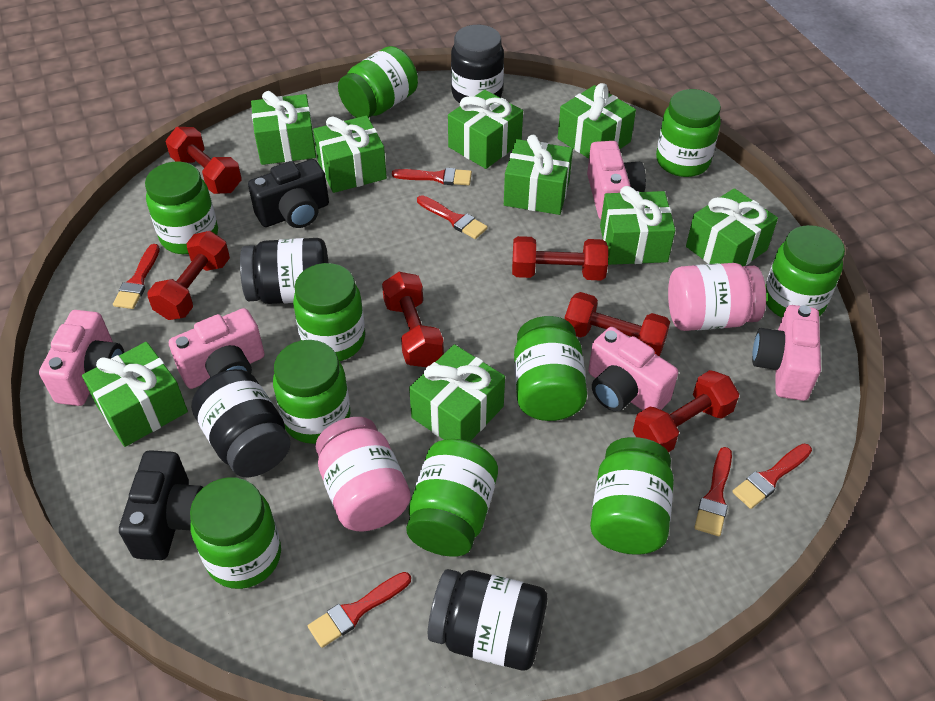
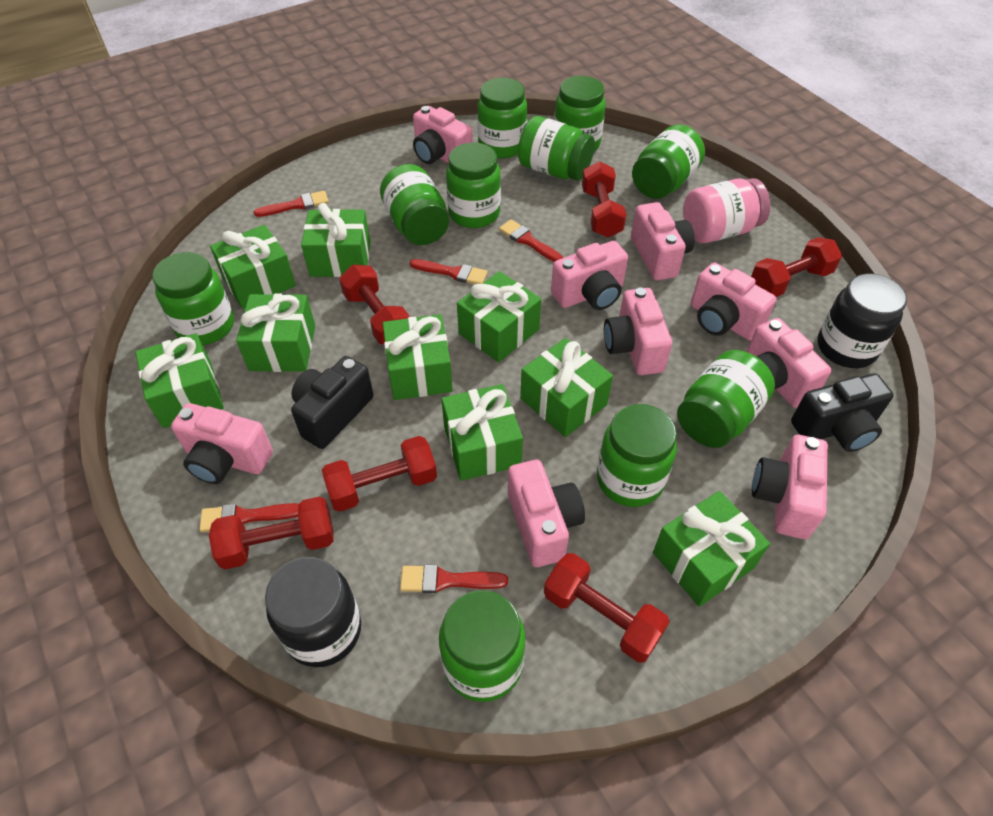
black jar: 4 -> 2
pink camera: 5 -> 9
pink jar: 2 -> 1
red brush: 6 -> 5

